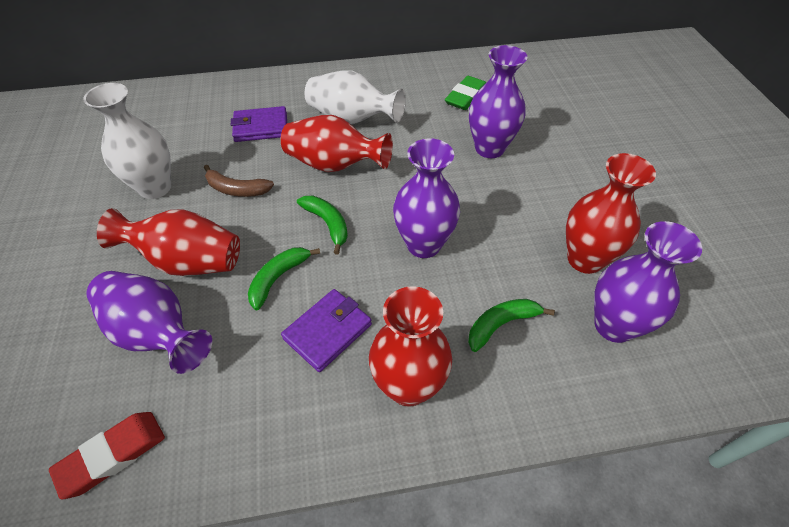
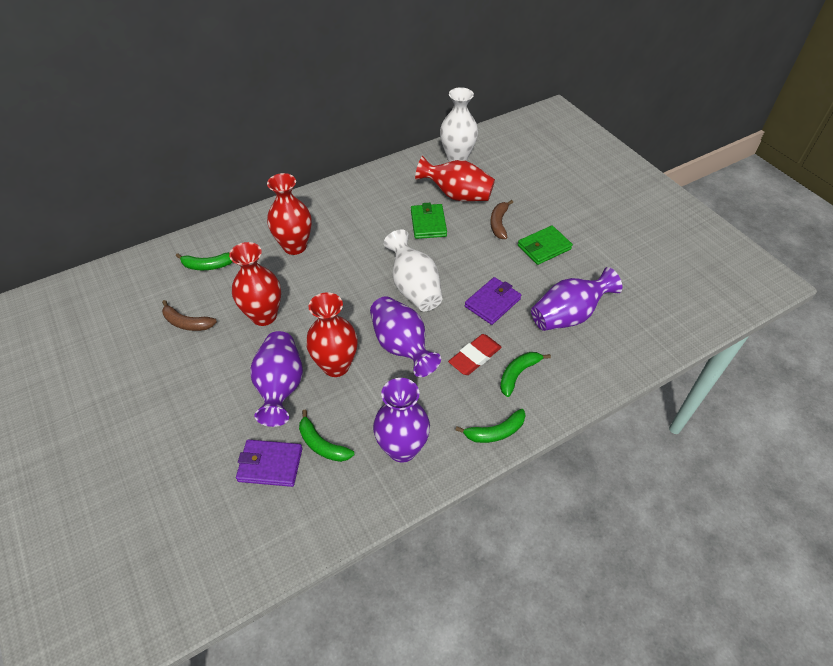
brown banana: 1 -> 2
green banana: 3 -> 4
green eraser: 1 -> 0
green wallet: 0 -> 2

